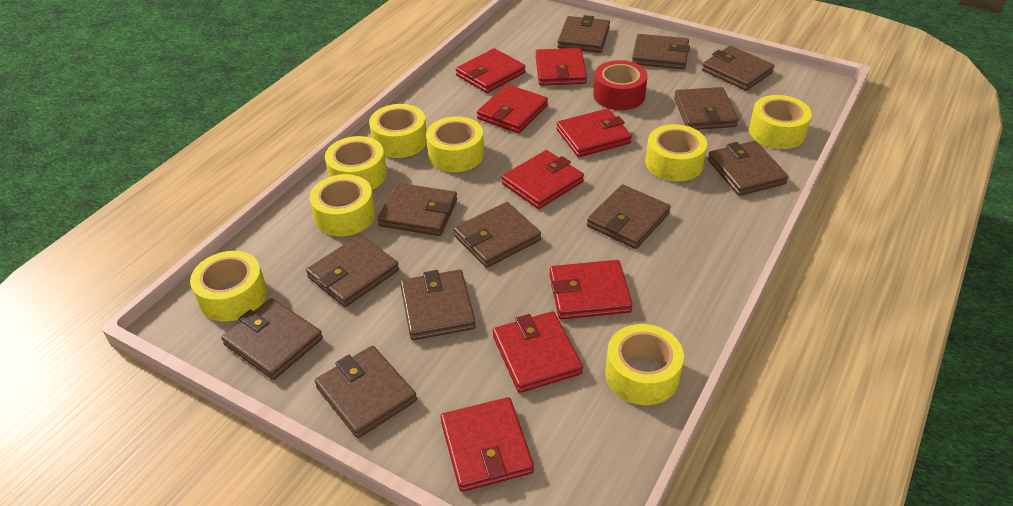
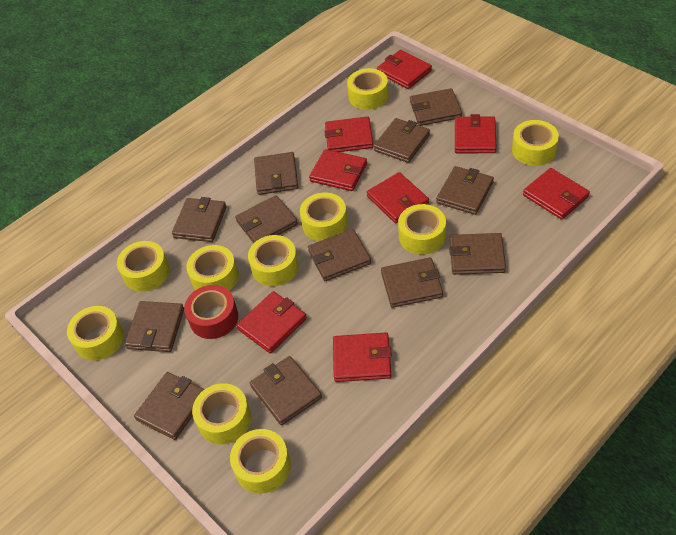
yellow tape: 8 -> 10

